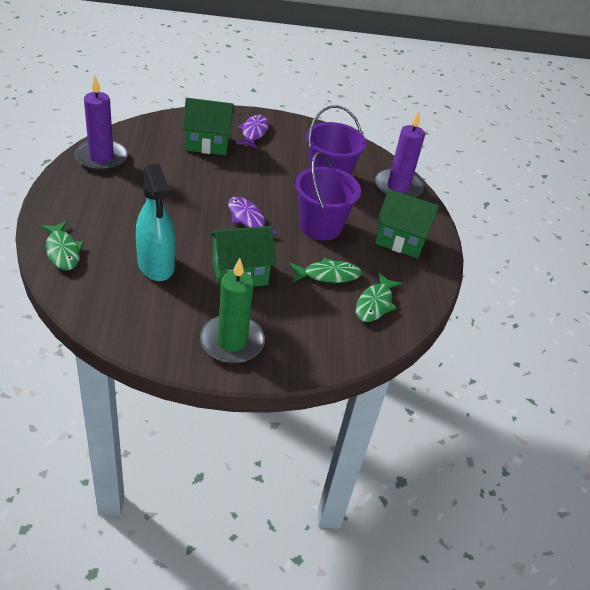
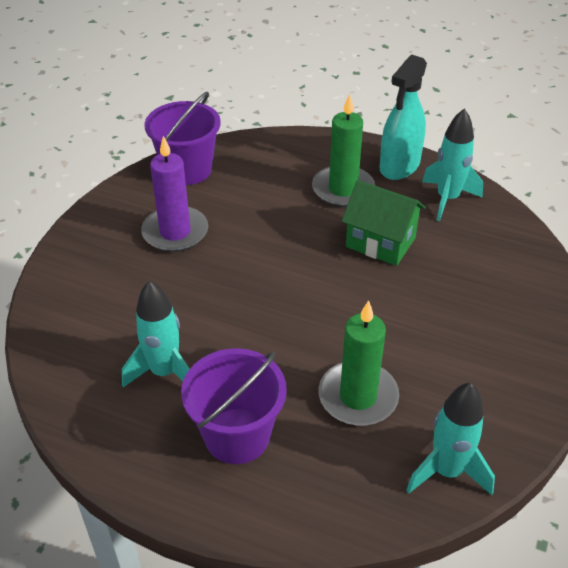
green candle: 1 -> 2
green fish: 3 -> 0
green house: 3 -> 1
purple candle: 2 -> 1
purple fish: 2 -> 0
turquoise rocket: 0 -> 3

